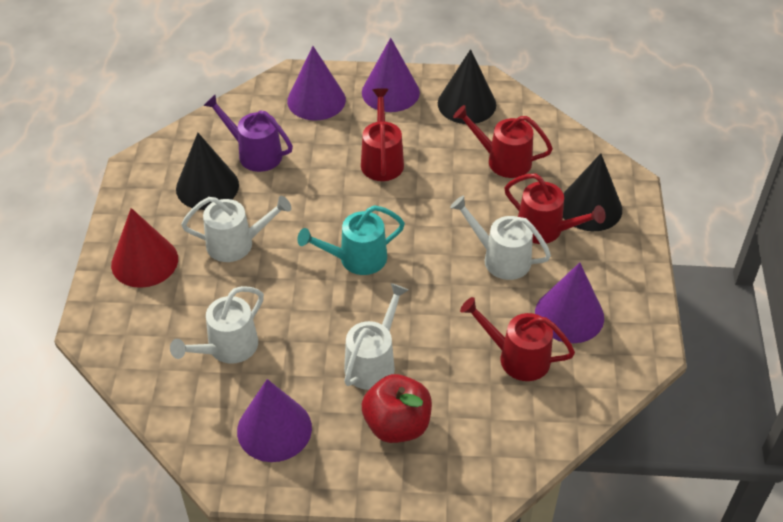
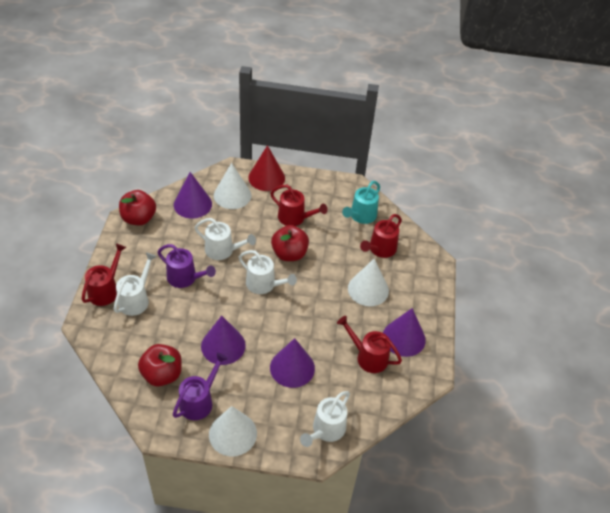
black cone: 3 -> 0
purple watering can: 1 -> 2
red apple: 1 -> 3
white cone: 0 -> 3

